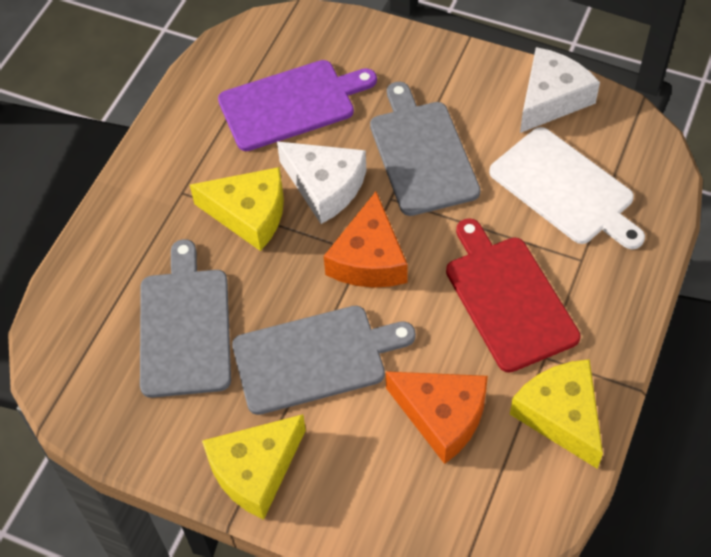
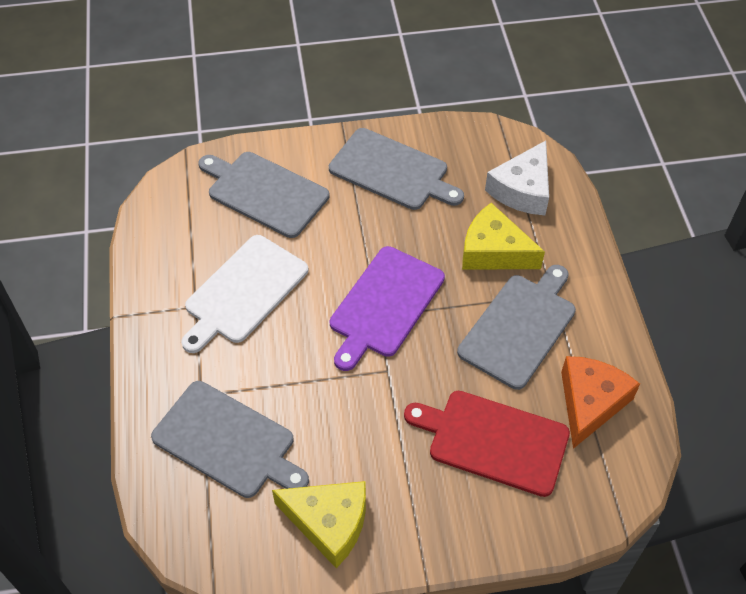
grey cutting board: 3 -> 4
orange cheese: 2 -> 1
white cheese: 2 -> 1
yellow cheese: 3 -> 2

